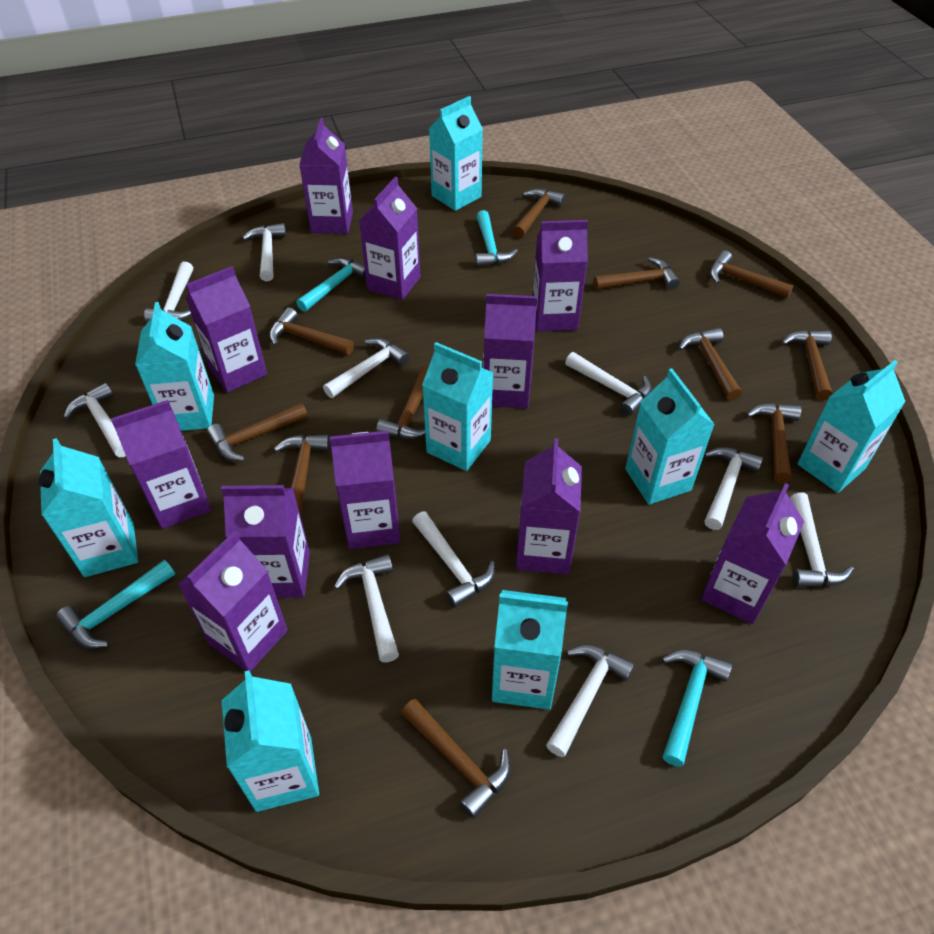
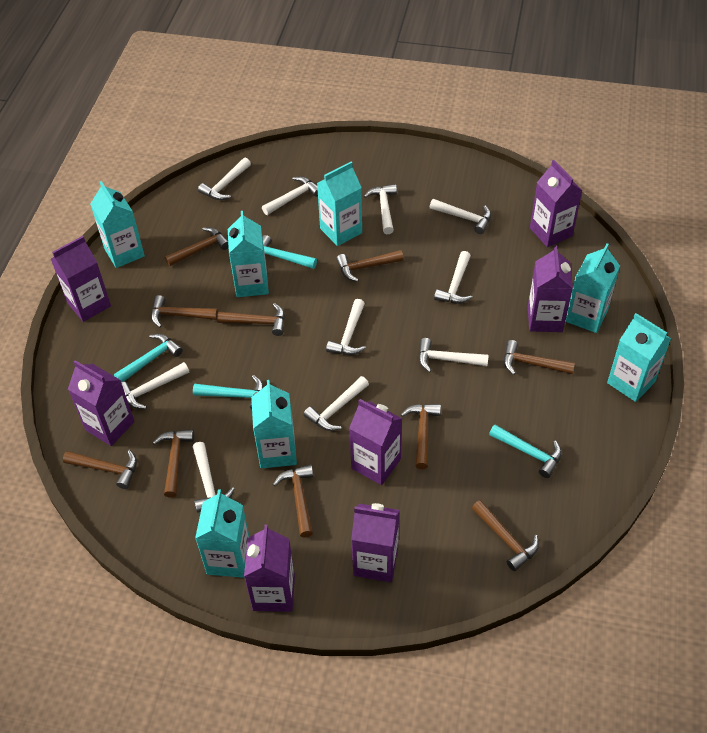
brown hammer: 11 -> 10
purple carton: 11 -> 7
turquoise carton: 8 -> 7

